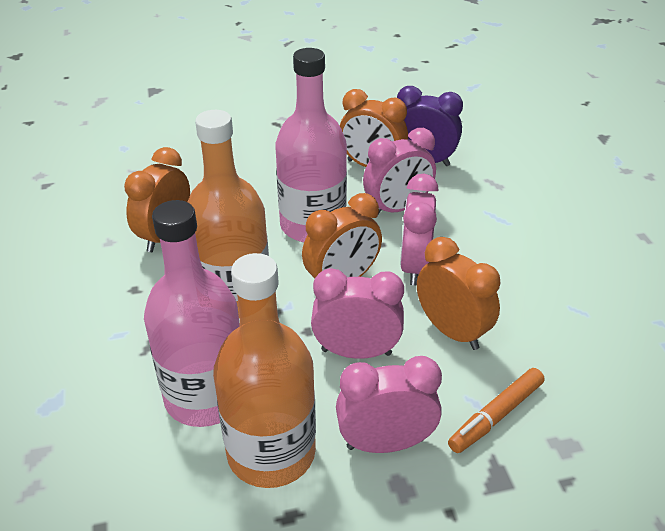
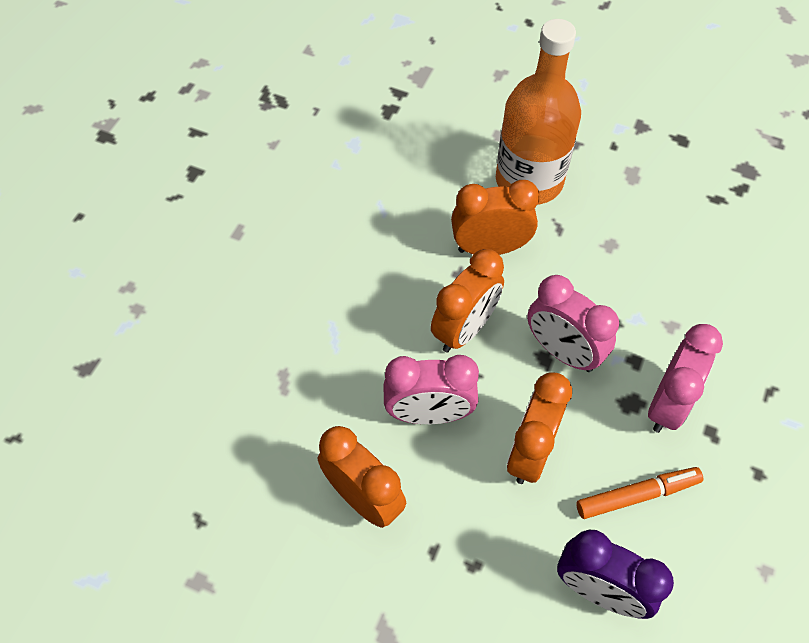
orange bottle: 2 -> 1
pink bottle: 2 -> 0
pink clock: 4 -> 3

